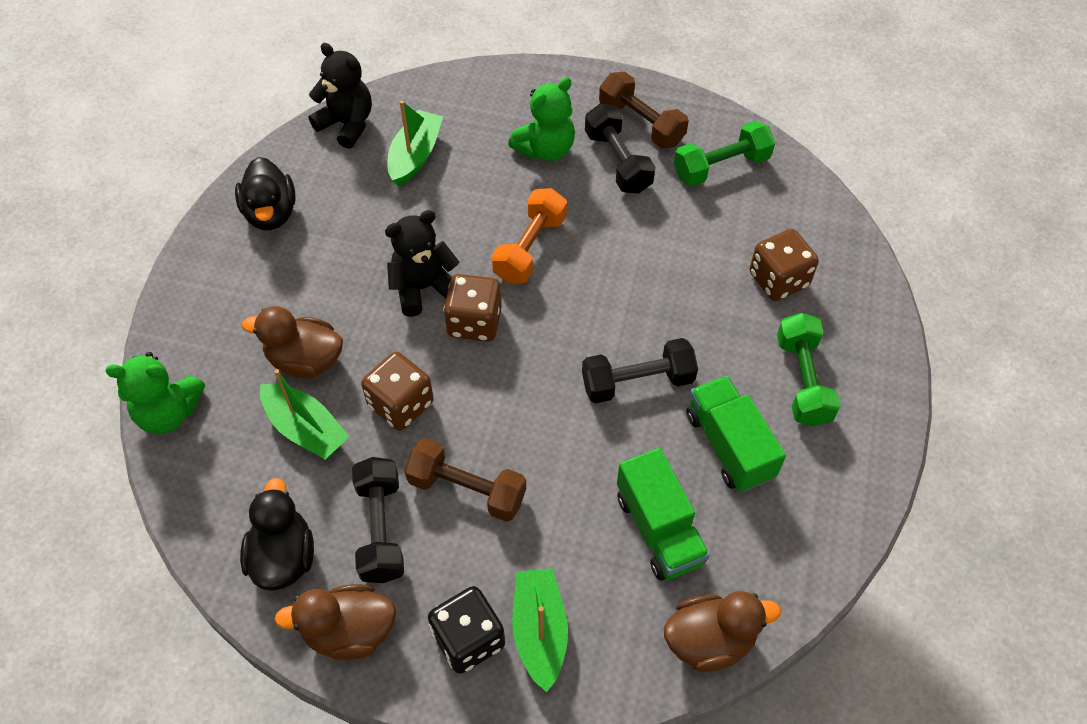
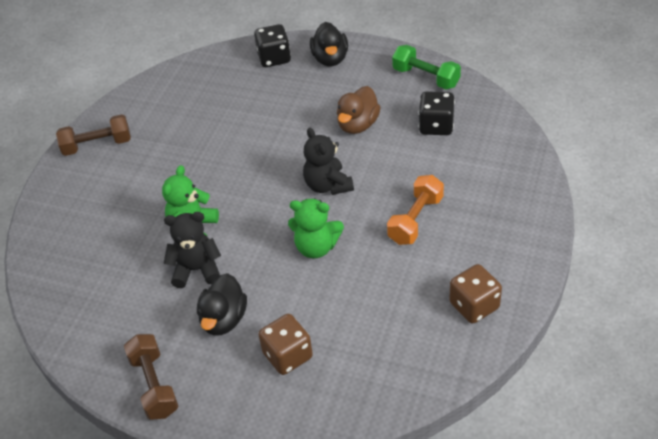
black dice: 1 -> 2
black dumbbell: 3 -> 0
brown dice: 3 -> 2
brown duck: 3 -> 1
green boat: 3 -> 0
green dumbbell: 2 -> 1
green truck: 2 -> 0

